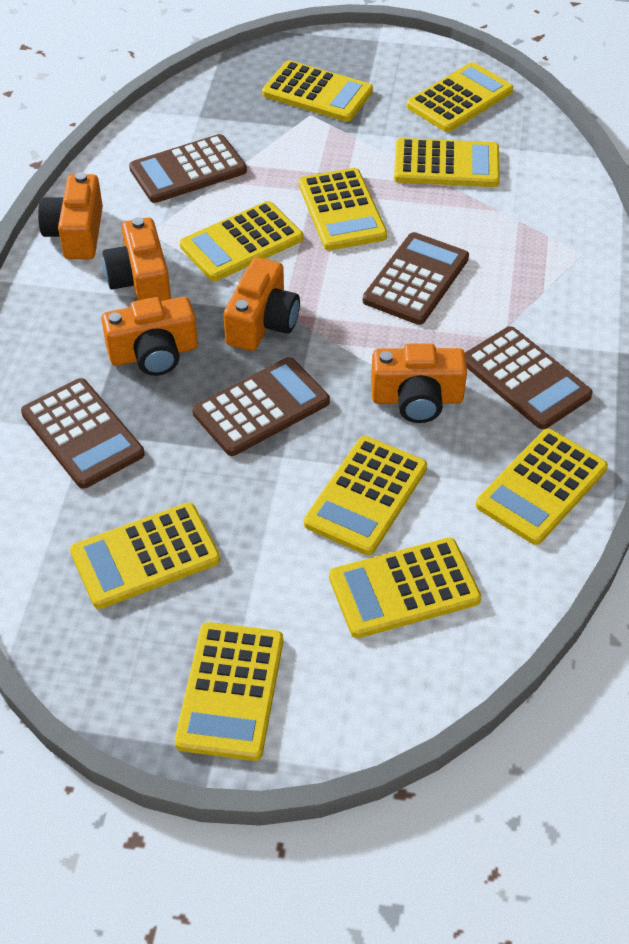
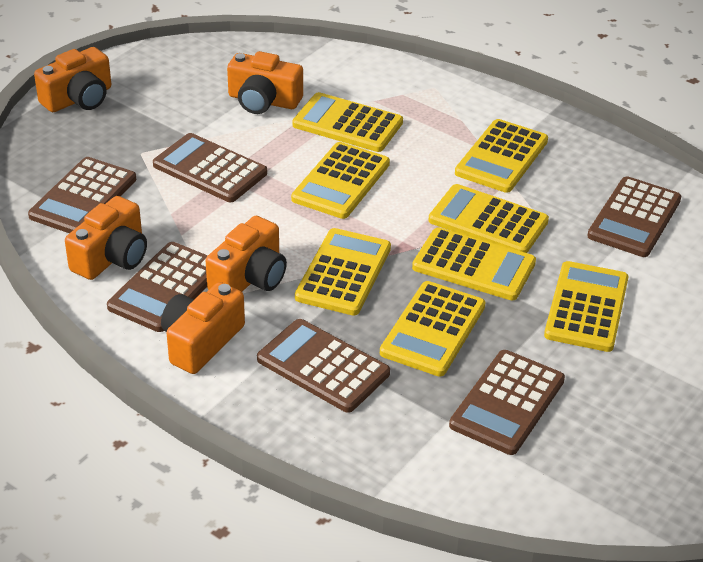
brown calculator: 5 -> 6
yellow calculator: 10 -> 8

